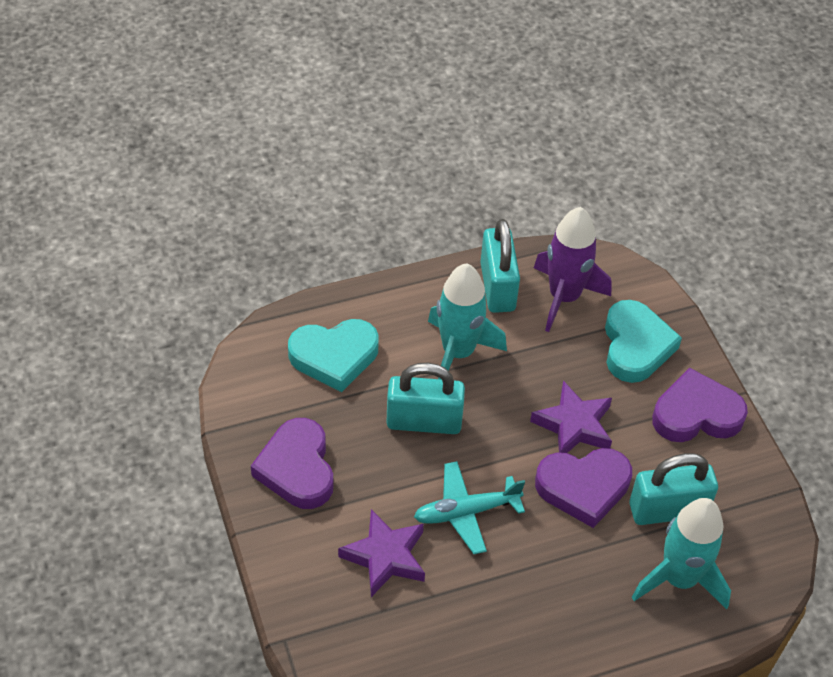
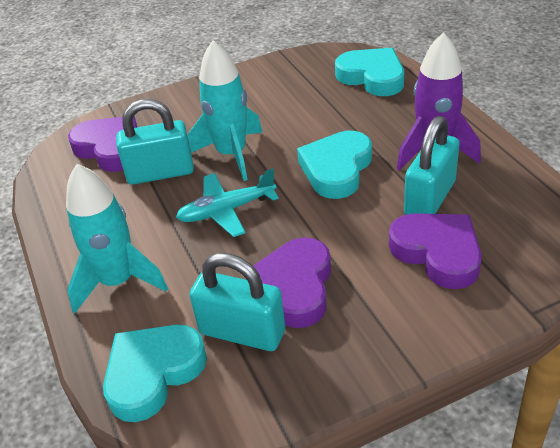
purple star: 2 -> 0
turquoise heart: 2 -> 3

